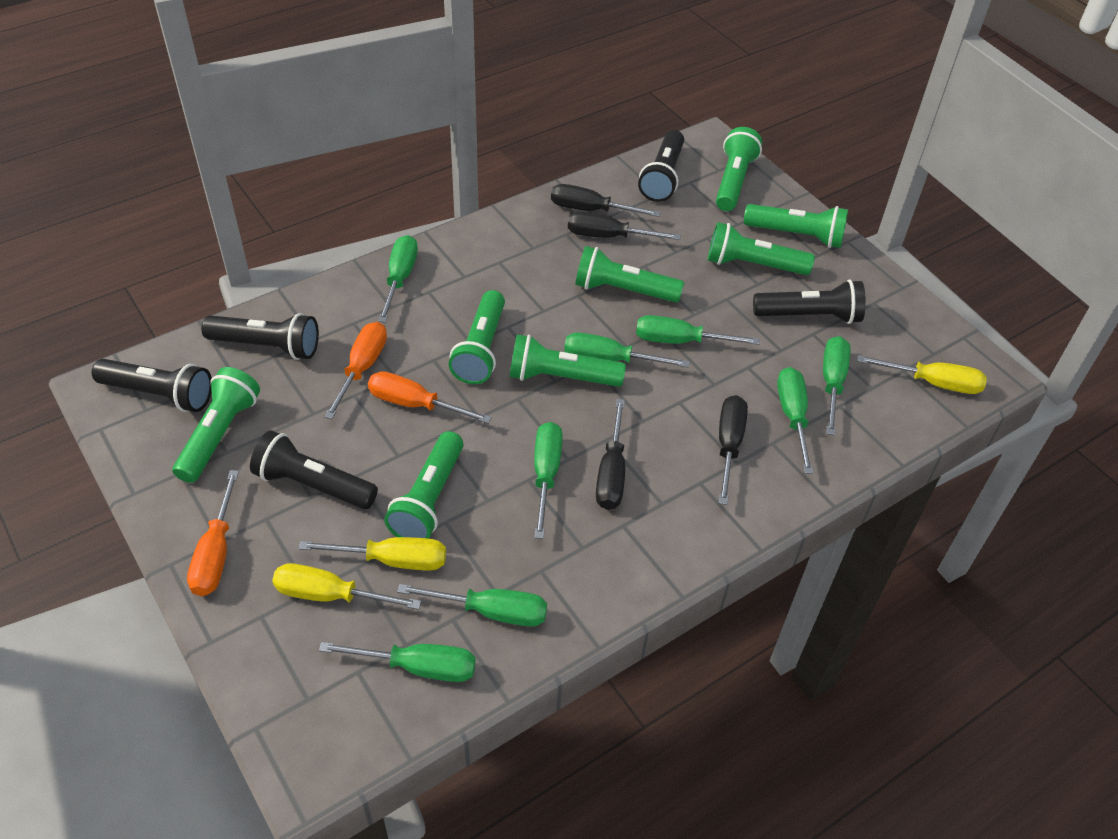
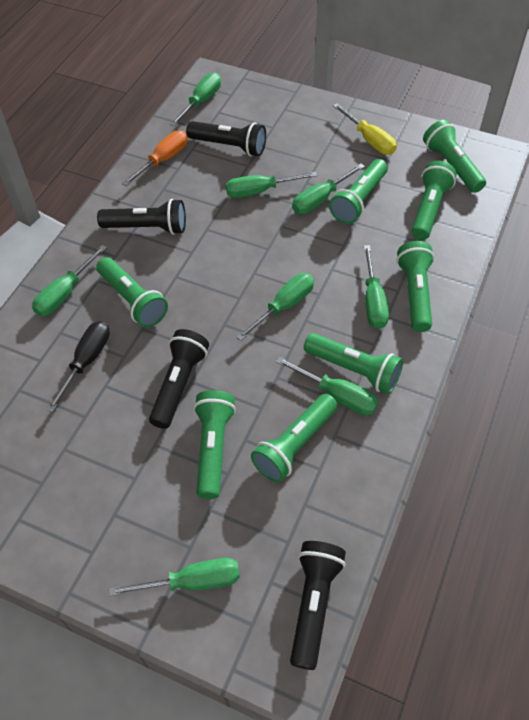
black flashlight: 5 -> 4
black screwdriver: 4 -> 1
orange screwdriver: 3 -> 1
yellow screwdriver: 3 -> 1

